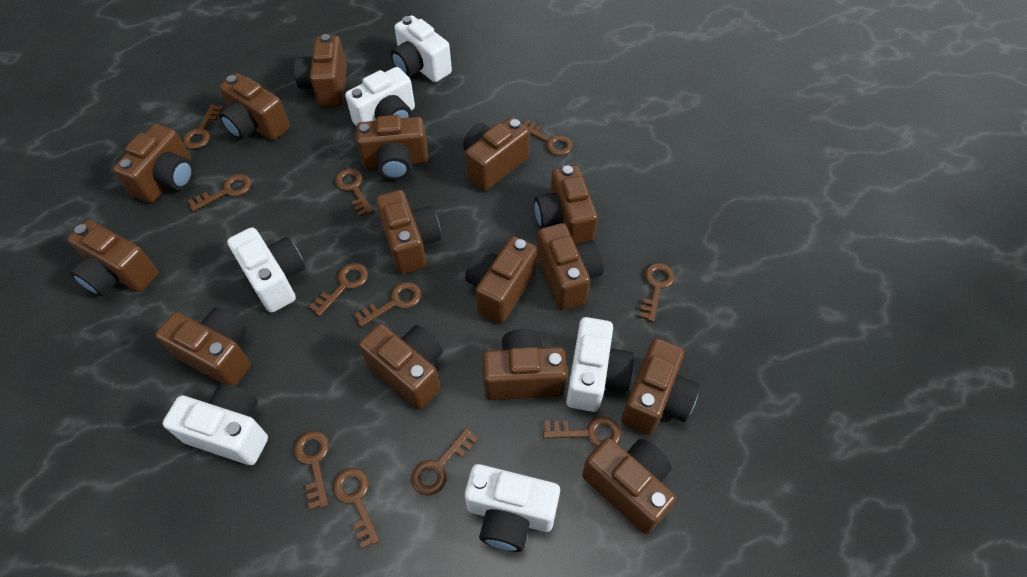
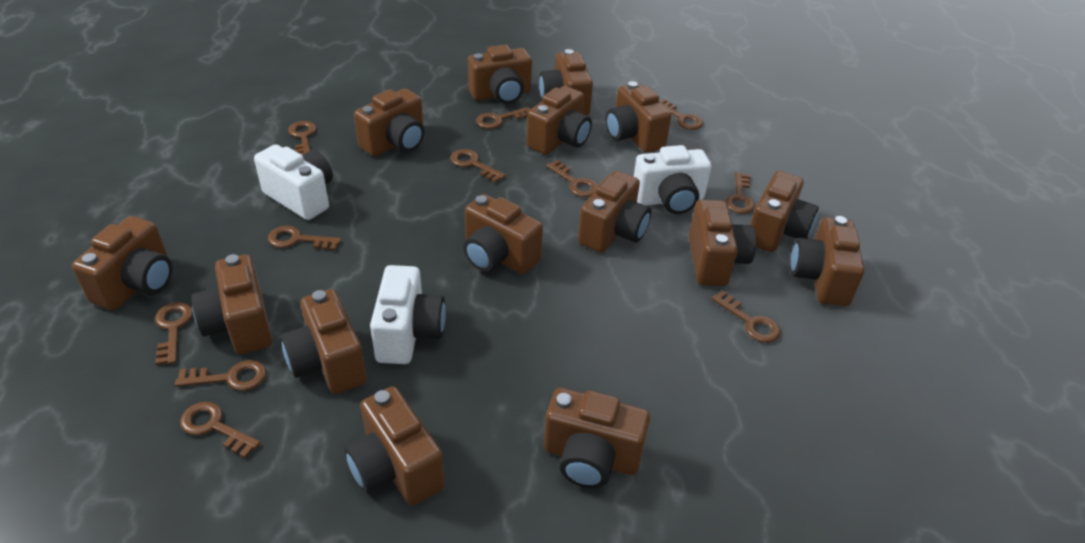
white camera: 6 -> 3

